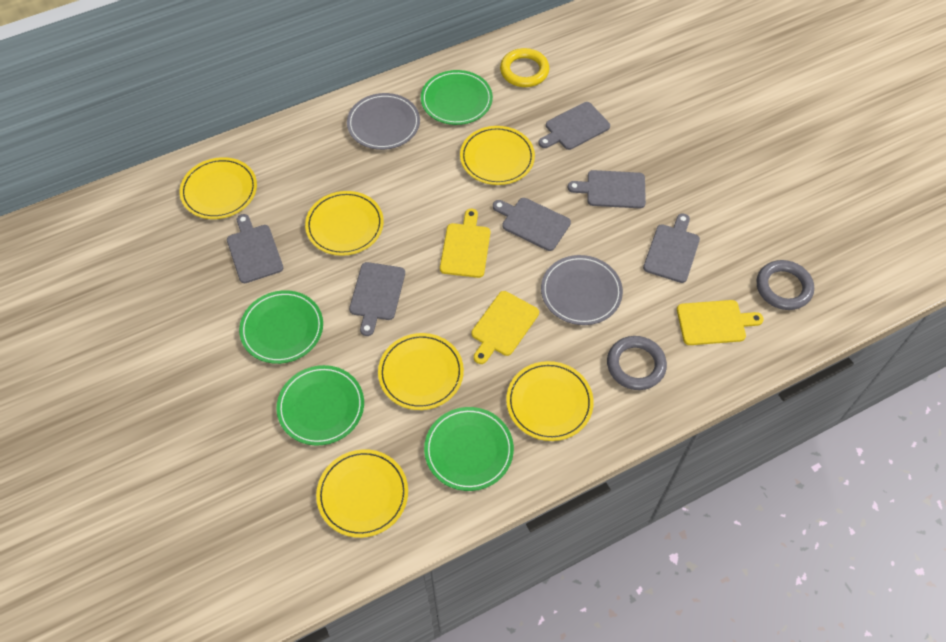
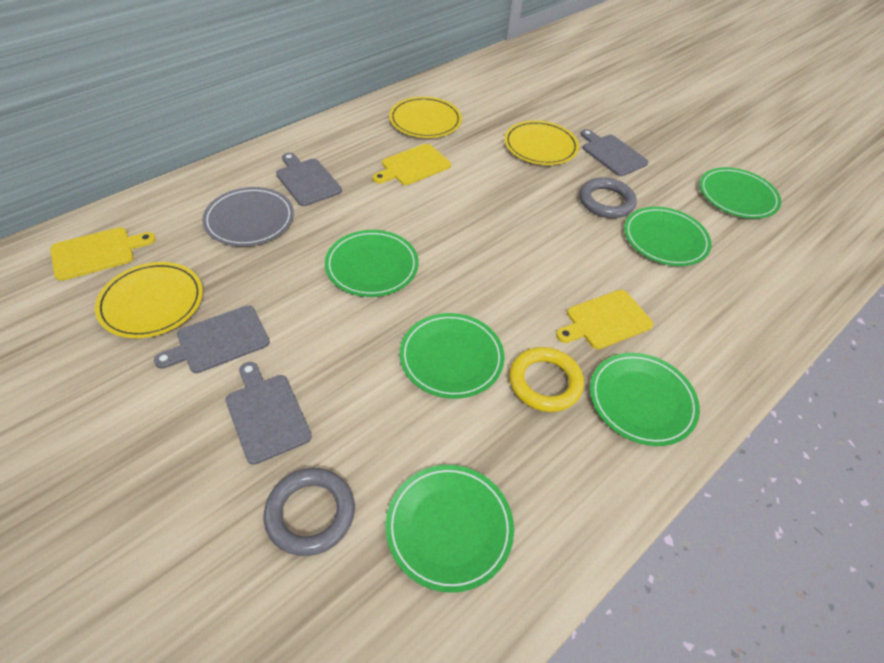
green plate: 4 -> 6
grey cutting board: 6 -> 4
grey plate: 2 -> 1
yellow plate: 6 -> 3

